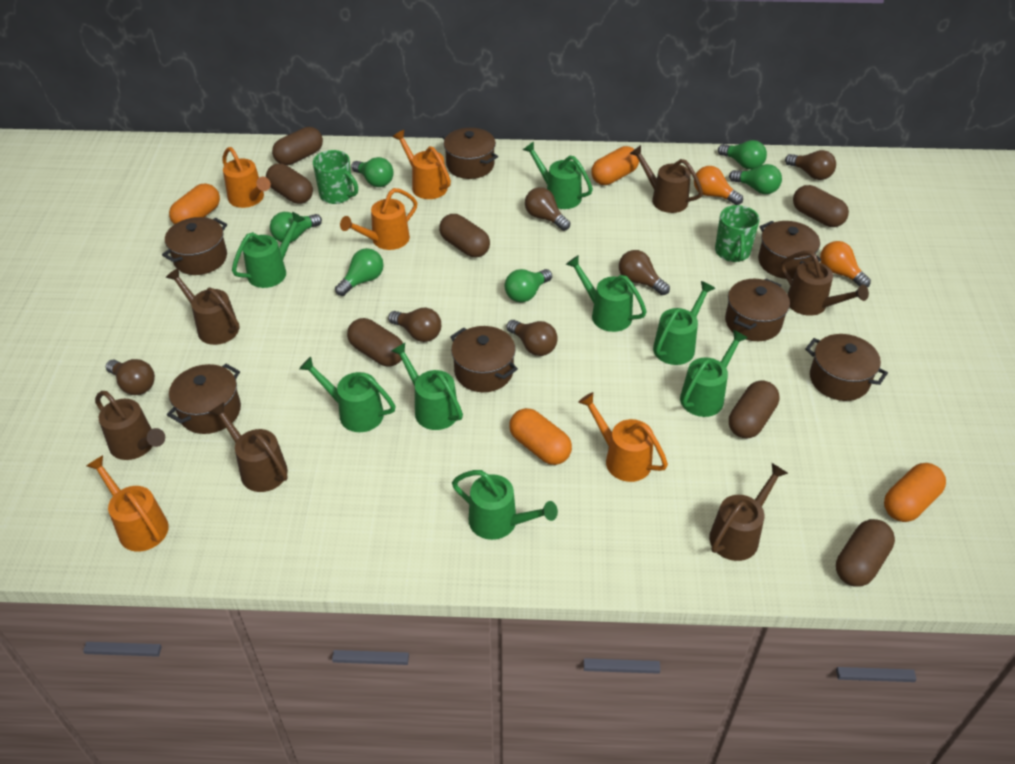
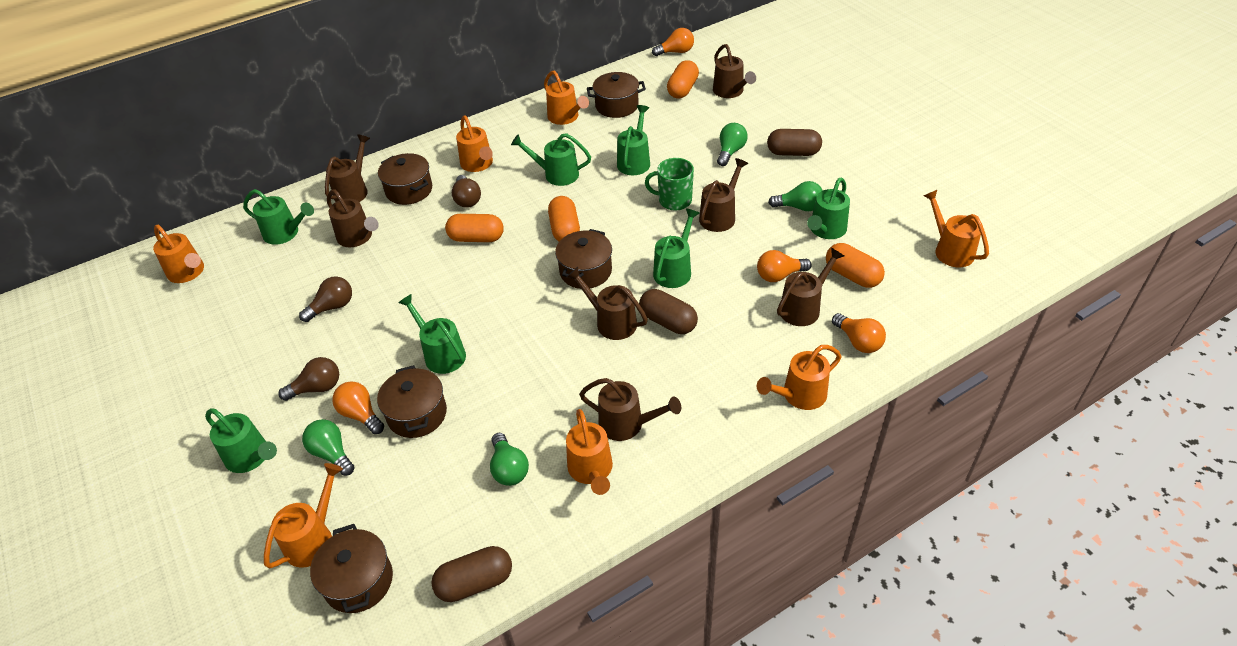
brown capsule: 7 -> 3
brown light bulb: 6 -> 3
brown pot: 7 -> 5
brown watering can: 6 -> 7
green light bulb: 6 -> 4
green mug: 2 -> 1
green watering can: 8 -> 7
orange light bulb: 2 -> 4
orange watering can: 5 -> 7

